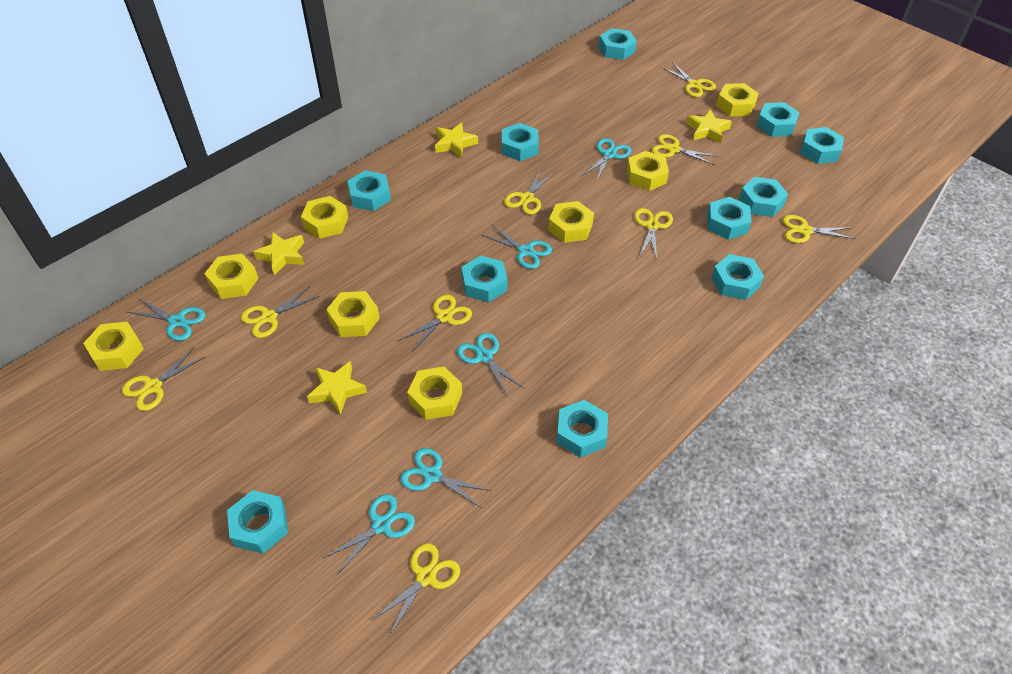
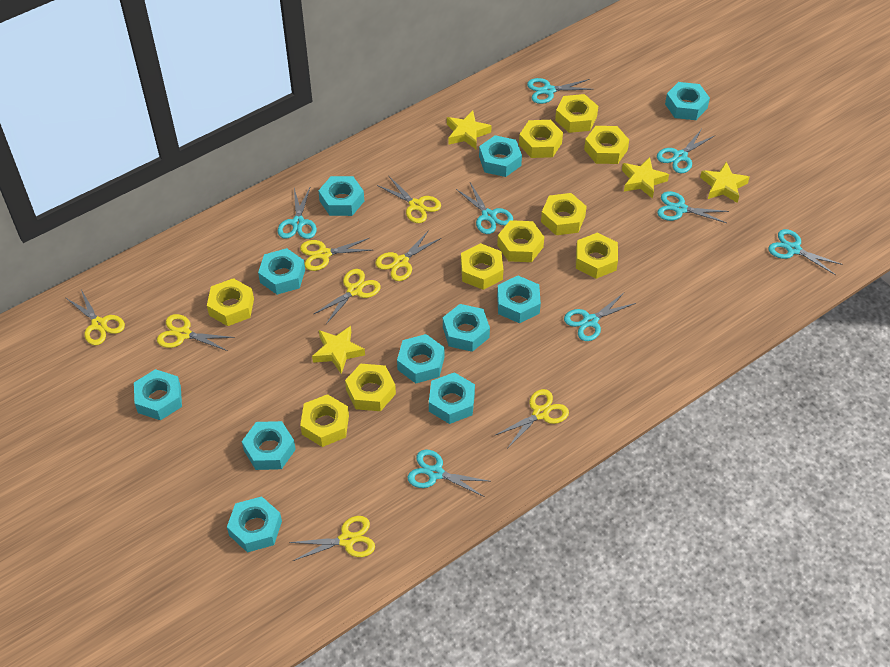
turquoise scissors: 6 -> 8
yellow nut: 8 -> 10
yellow scissors: 9 -> 8

